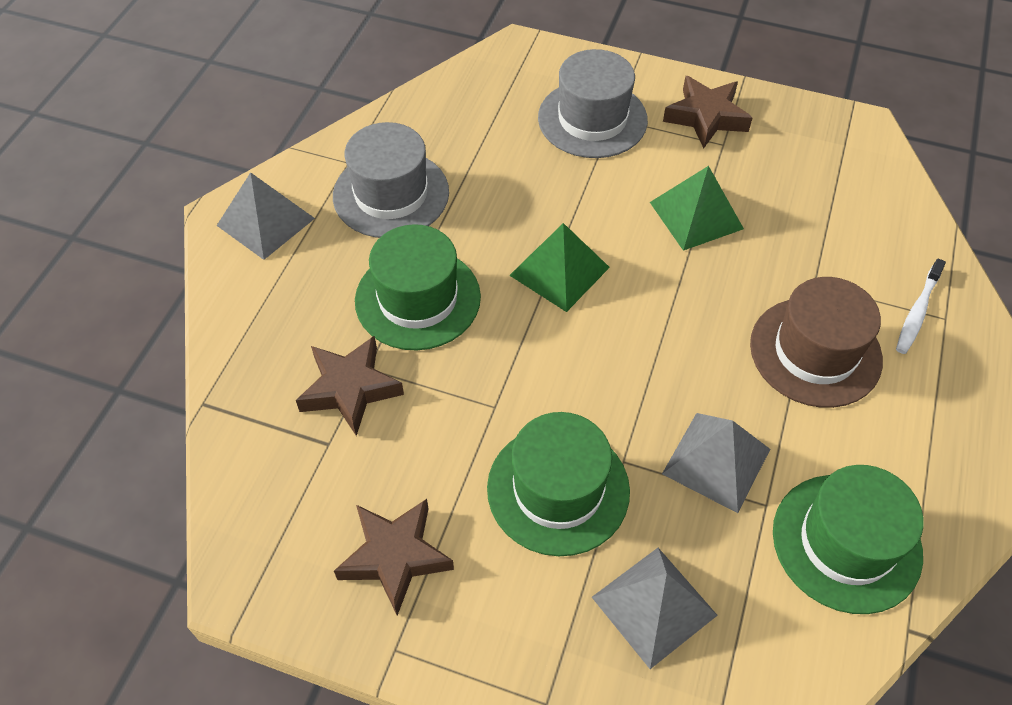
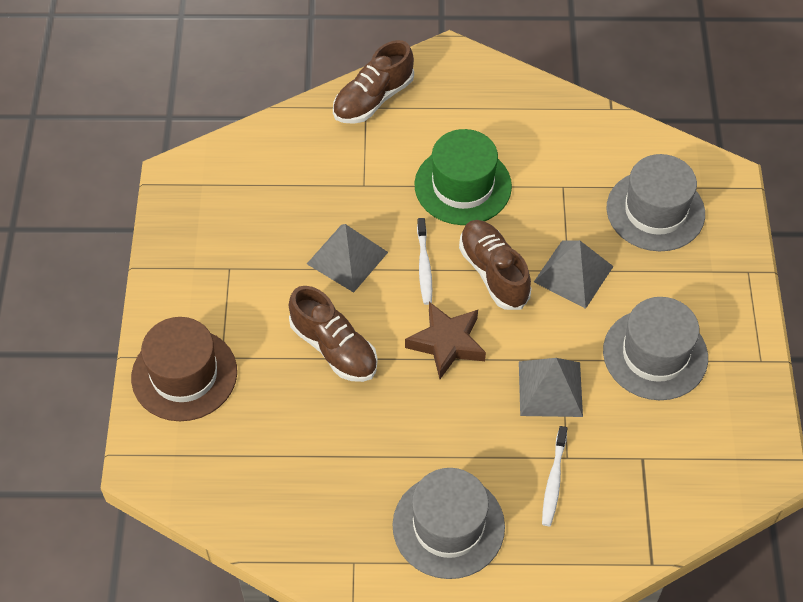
brown shoe: 0 -> 3
brown star: 3 -> 1
green hat: 3 -> 1
green pyramid: 2 -> 0
grey hat: 2 -> 3
white toothbrush: 1 -> 2

